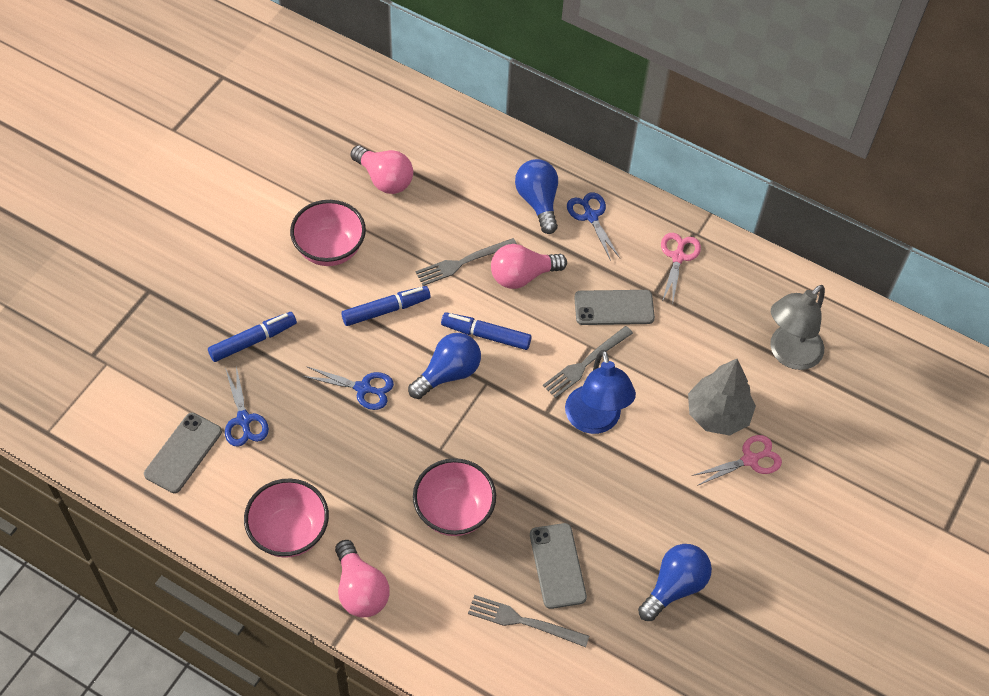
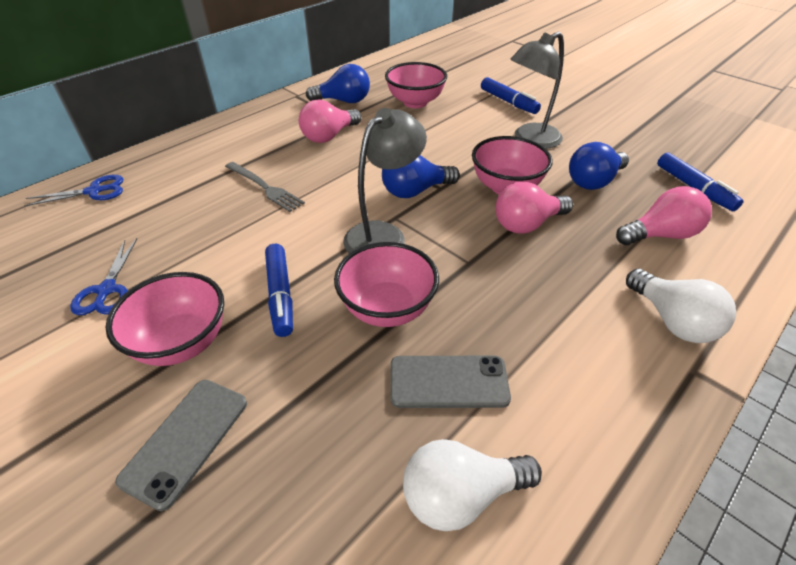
blue lamp: 1 -> 0
blue scissors: 3 -> 2
grey fork: 3 -> 1
grey lamp: 1 -> 2
grey phone: 3 -> 2
grey tree: 1 -> 0
pink bowl: 3 -> 4
pink scissors: 2 -> 0
white light bulb: 0 -> 2

